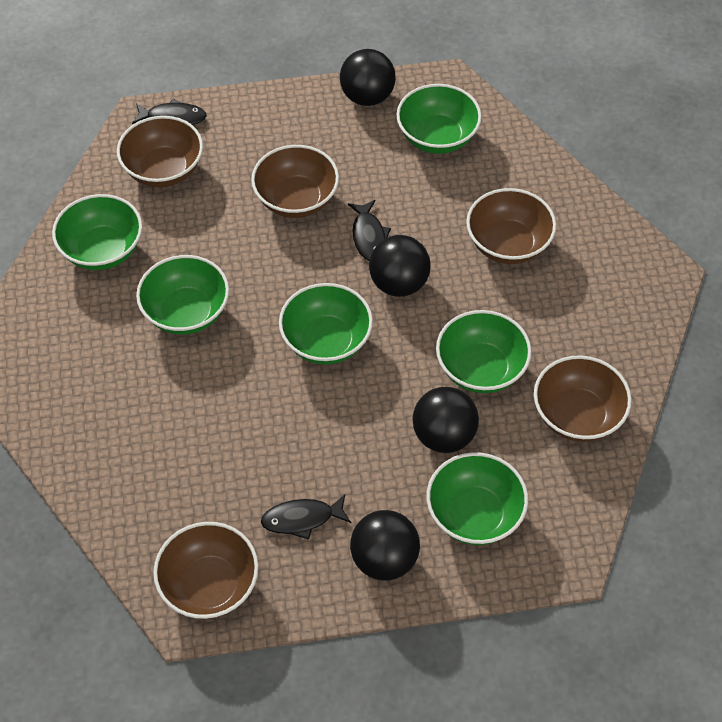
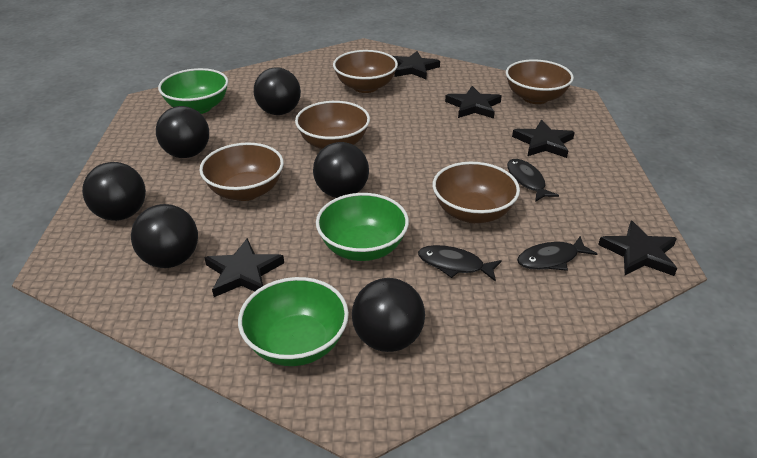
black ball: 4 -> 6
black star: 0 -> 5
green bowl: 6 -> 3

